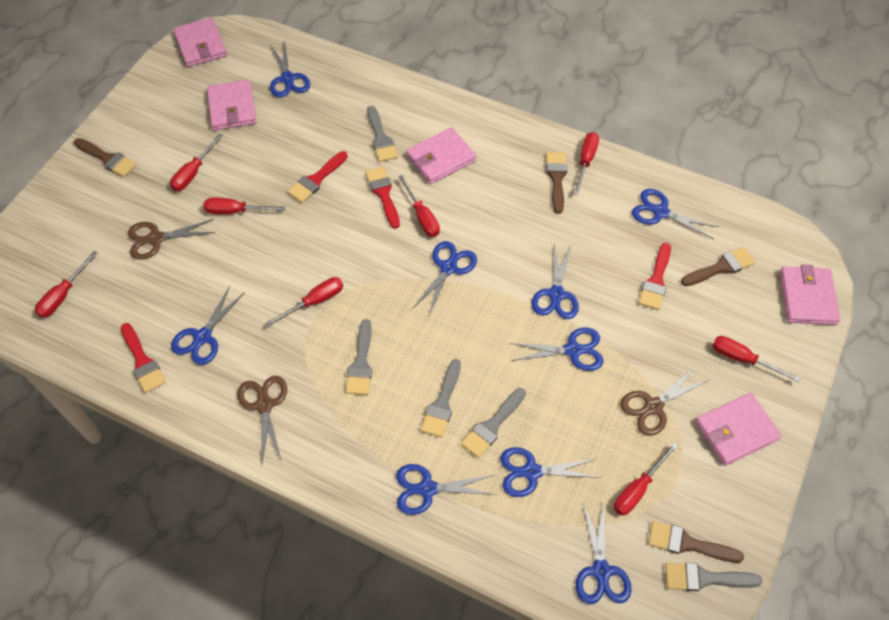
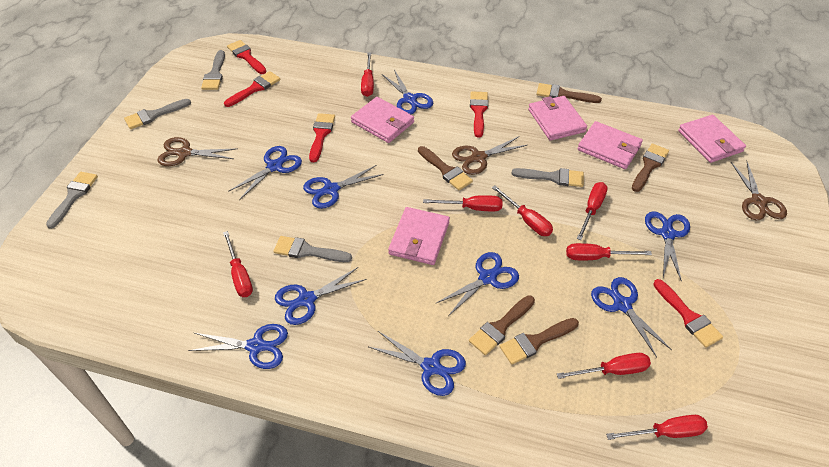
brown brush: 4 -> 5
red brush: 4 -> 5

